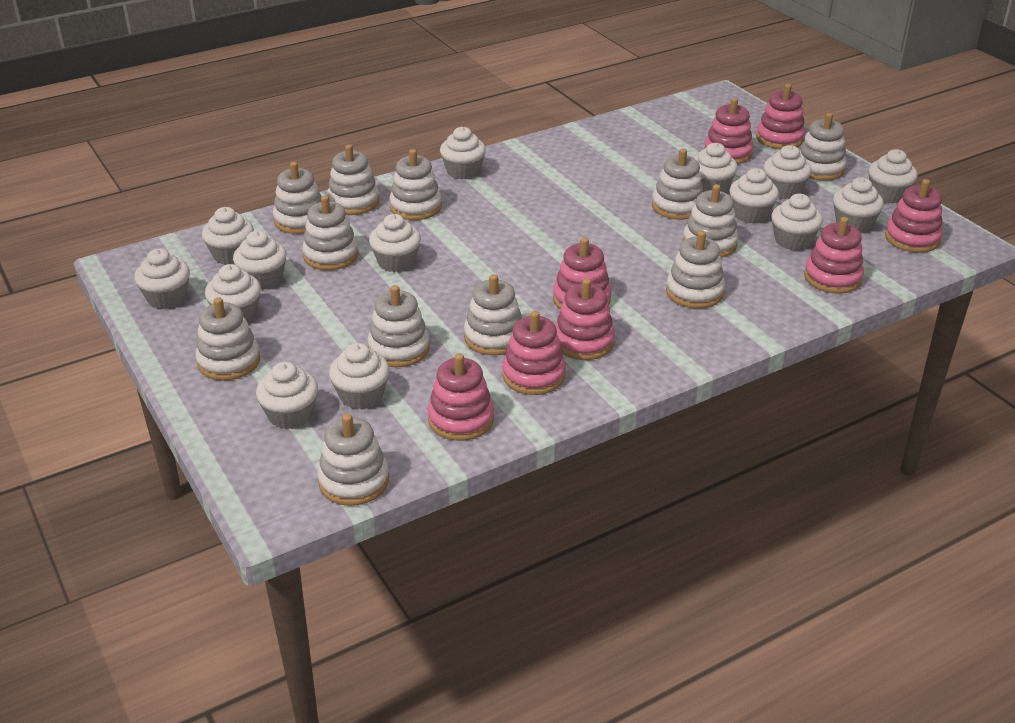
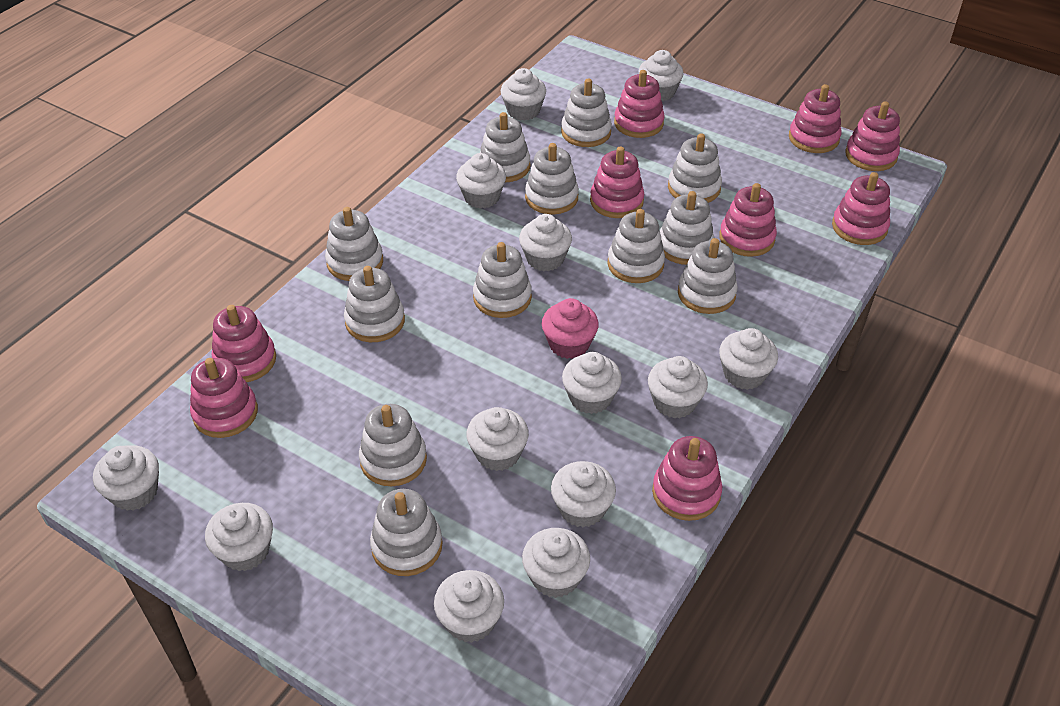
pink cupcake: 0 -> 1
pink stacking toy: 8 -> 9
white cupcake: 14 -> 13

